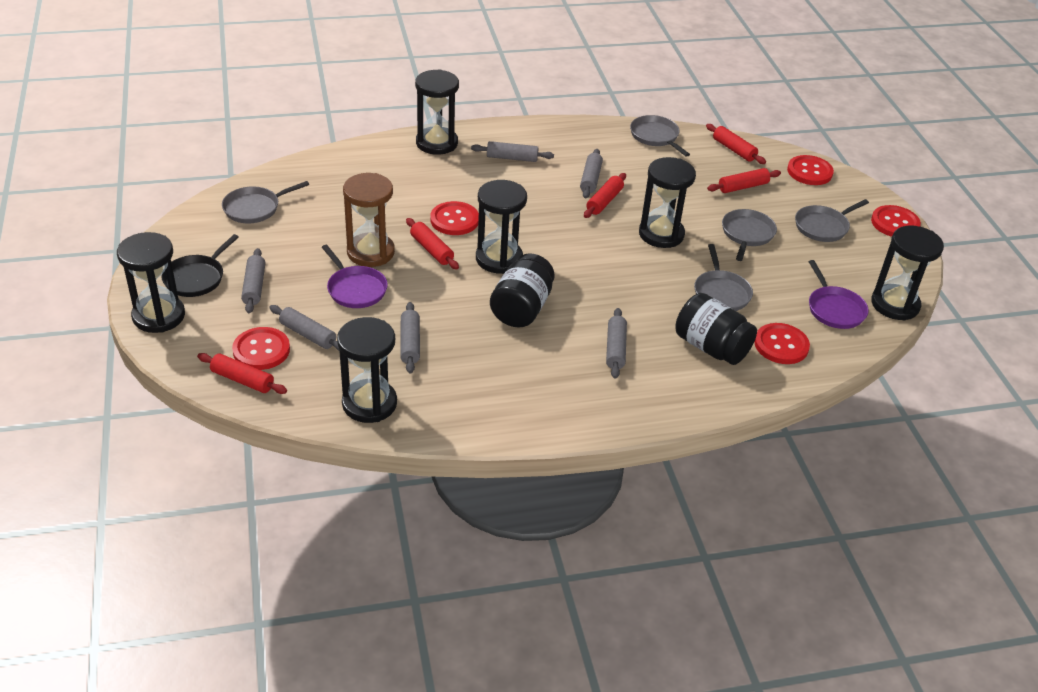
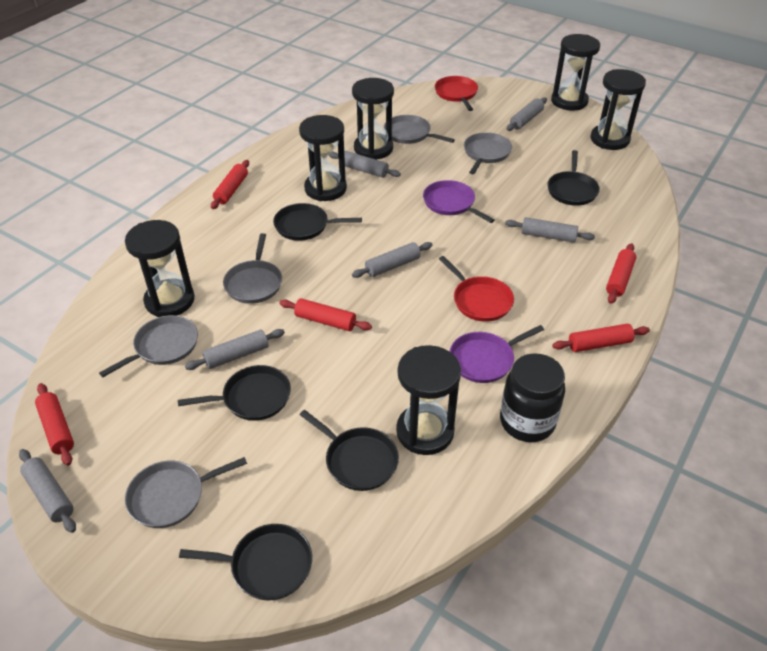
black jar: 2 -> 1
black pan: 1 -> 5
brown hourglass: 1 -> 0
red button: 5 -> 0
red pan: 0 -> 2

